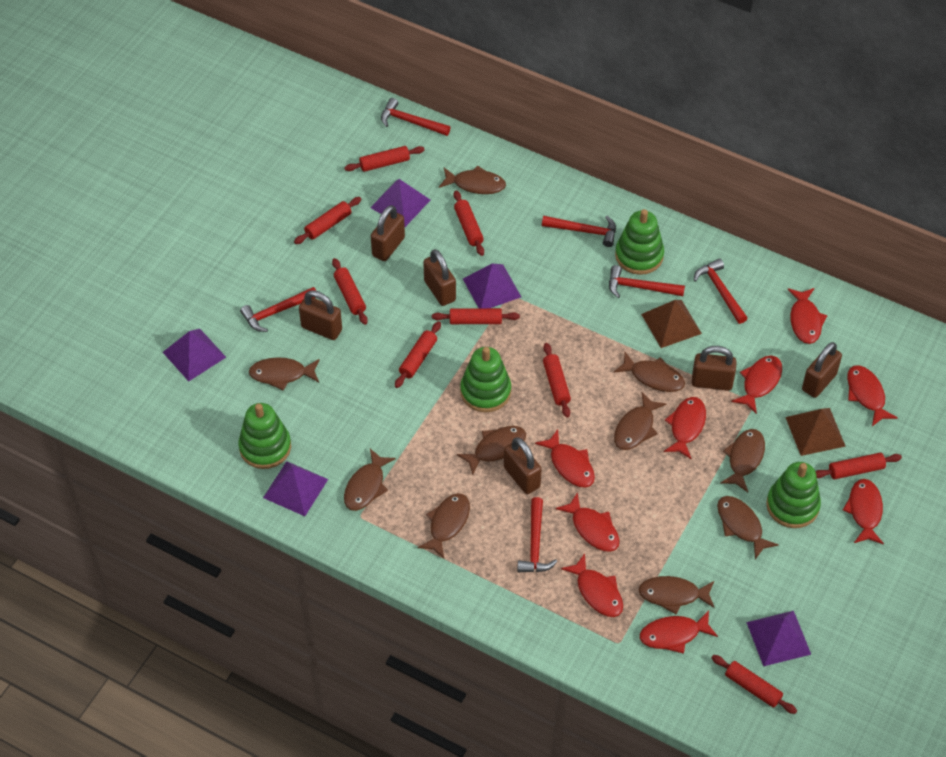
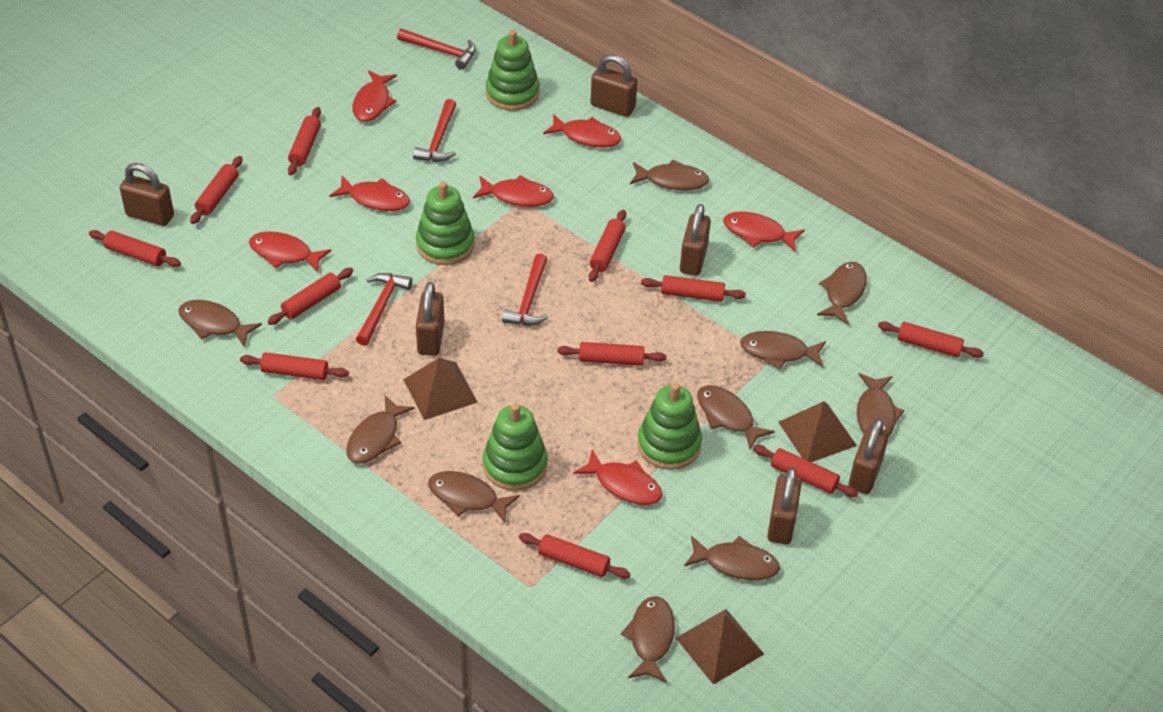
brown pyramid: 2 -> 3
purple pyramid: 5 -> 0
red fish: 9 -> 7
red hammer: 6 -> 4
red rolling pin: 9 -> 11

